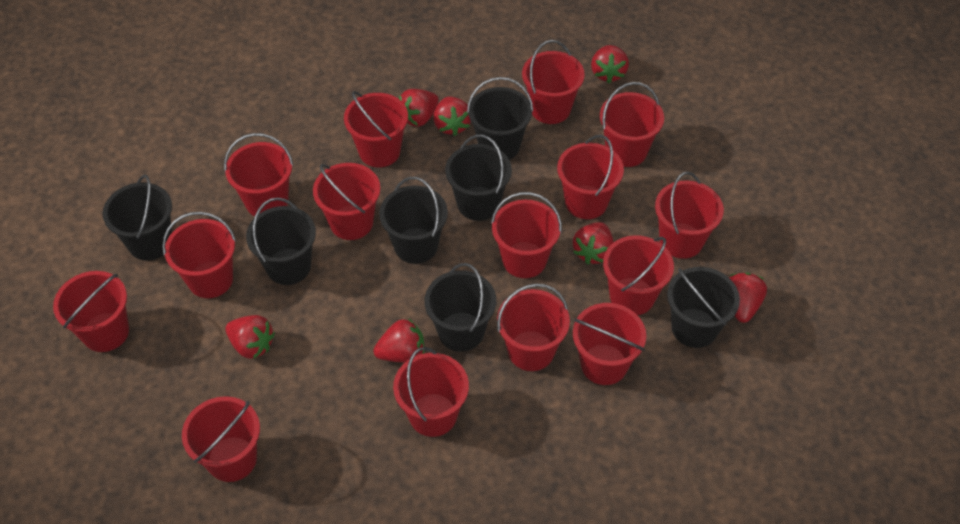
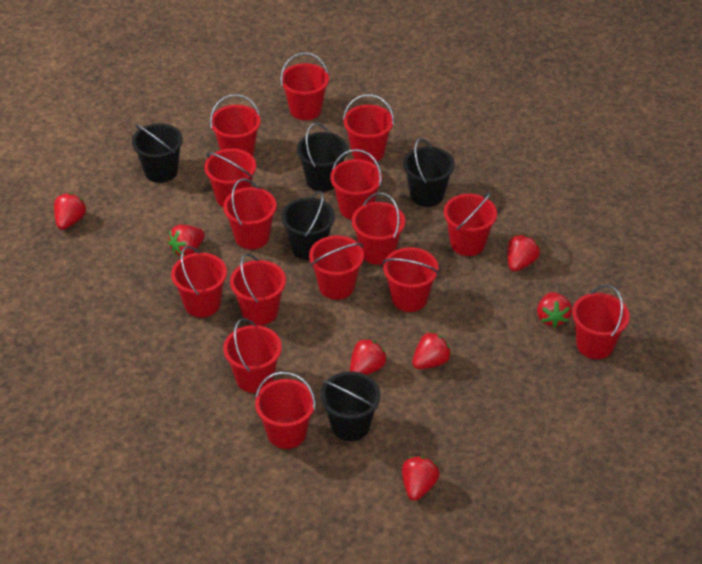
black bucket: 7 -> 5

